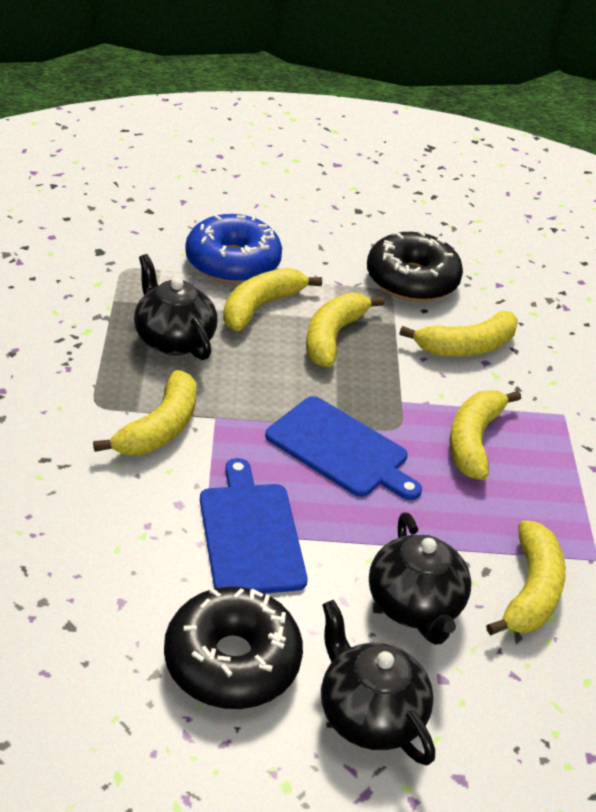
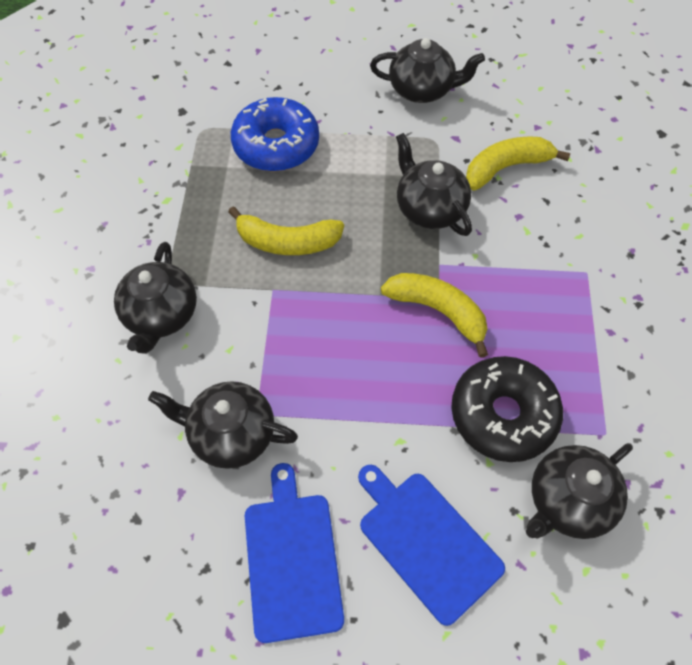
black donut: 2 -> 1
black teapot: 3 -> 5
yellow banana: 6 -> 3

